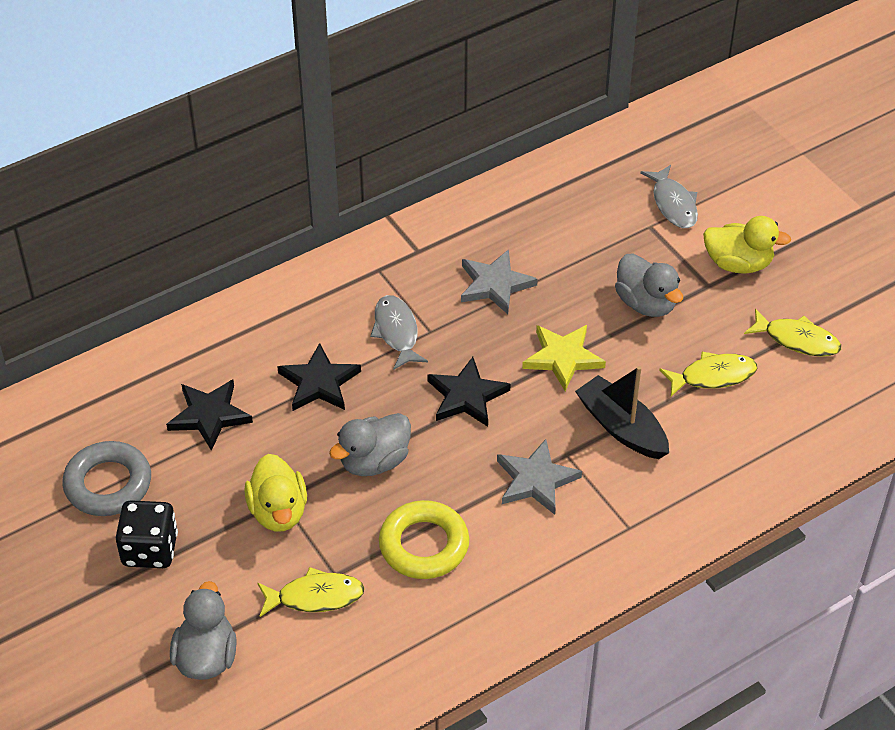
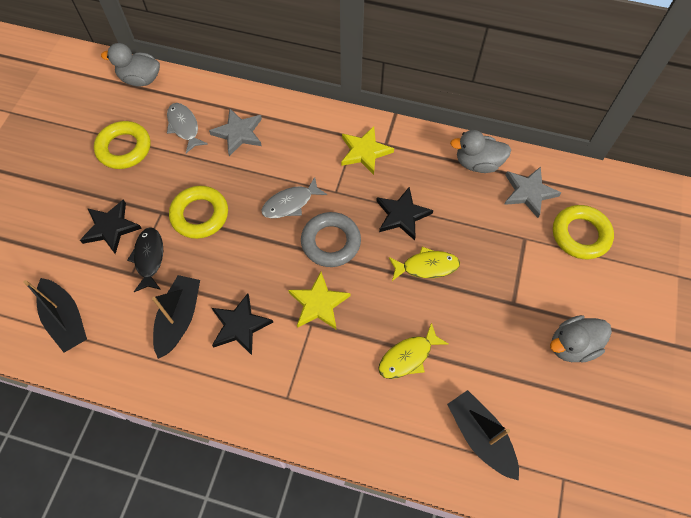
black boat: 1 -> 3
black dice: 1 -> 0
black fish: 0 -> 1
yellow duck: 2 -> 0
yellow fish: 3 -> 2
yellow ring: 1 -> 3
yellow star: 1 -> 2

